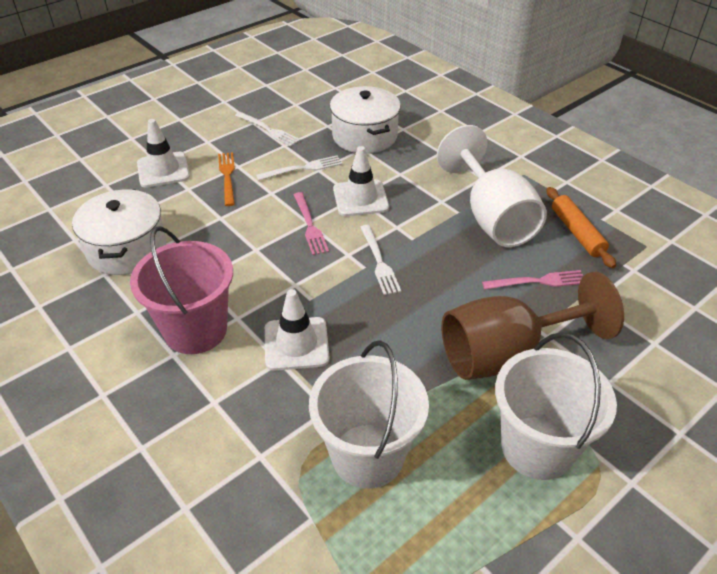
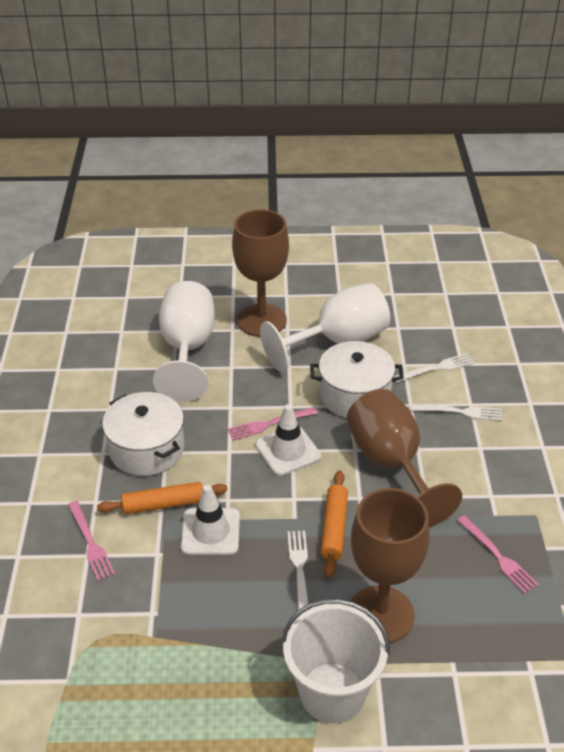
brown goblet: 1 -> 3
orange fork: 1 -> 0
orange rolling pin: 1 -> 2
pink bucket: 1 -> 0
pink fork: 2 -> 3
white bucket: 2 -> 1
white goblet: 1 -> 2
white traffic cone: 3 -> 2

